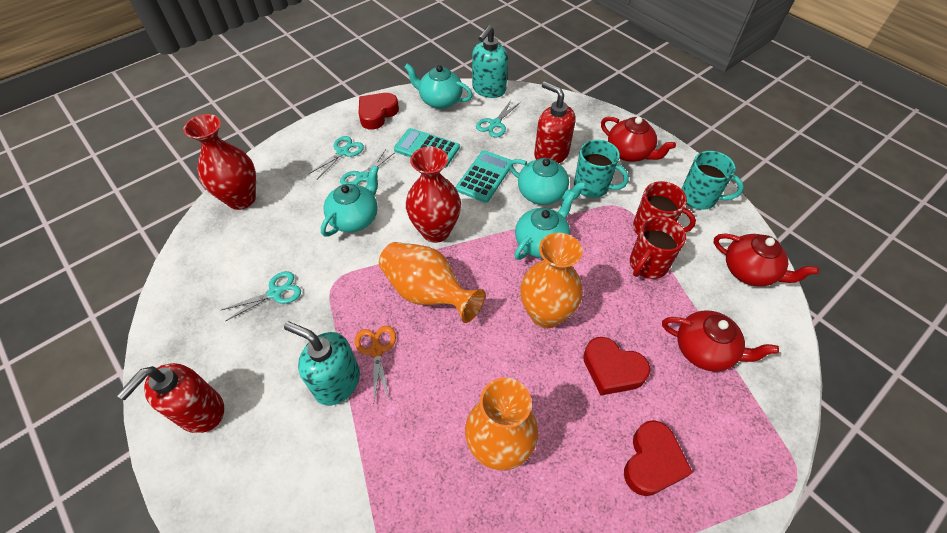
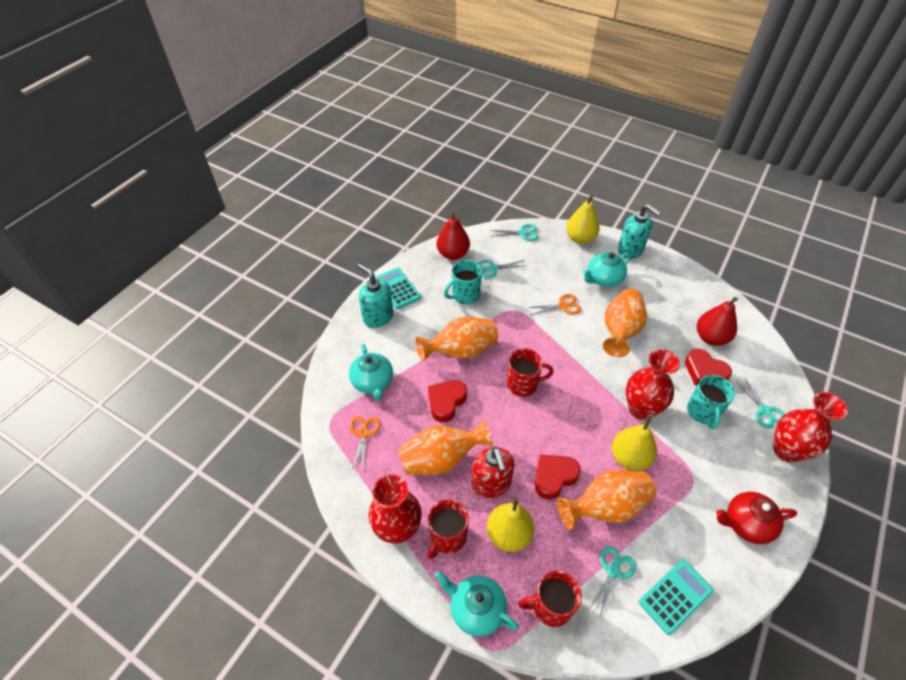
orange scissors: 1 -> 2
orange vase: 3 -> 4
red mug: 2 -> 3
red pear: 0 -> 2
red soap dispenser: 2 -> 1
red teapot: 3 -> 1
red vase: 2 -> 3
turquoise teapot: 4 -> 3
yellow pear: 0 -> 3

